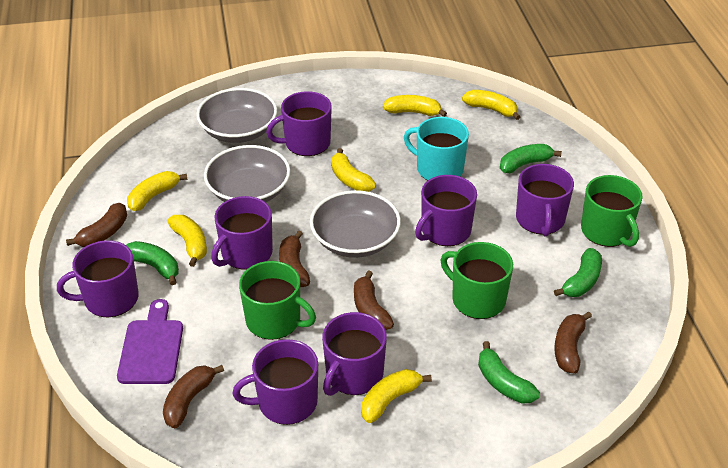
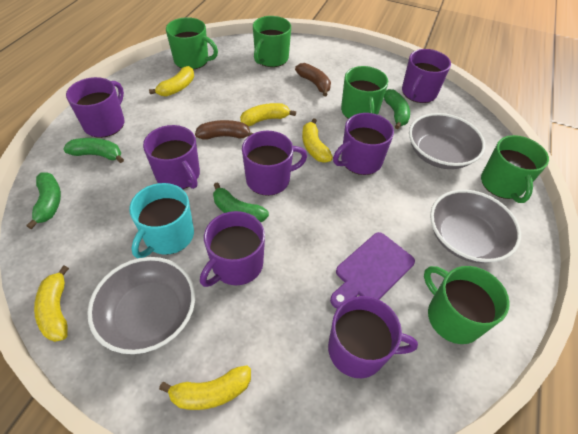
brown banana: 5 -> 2
green mug: 3 -> 5
yellow banana: 6 -> 5

